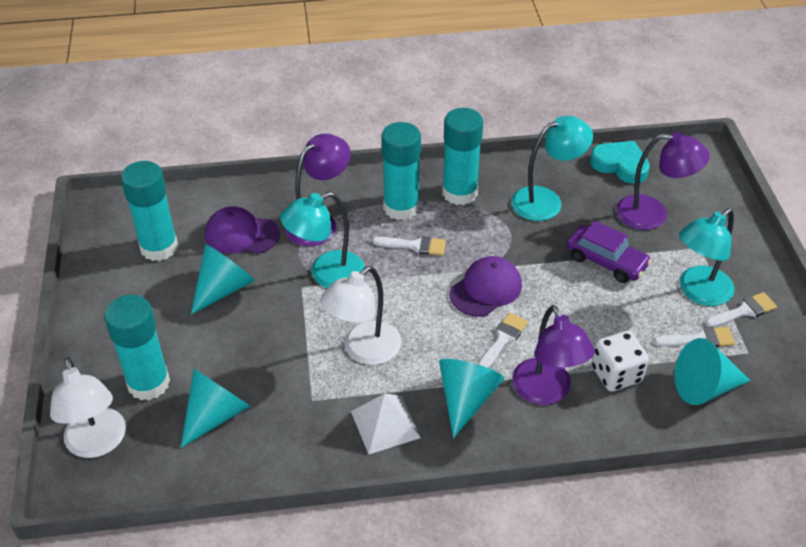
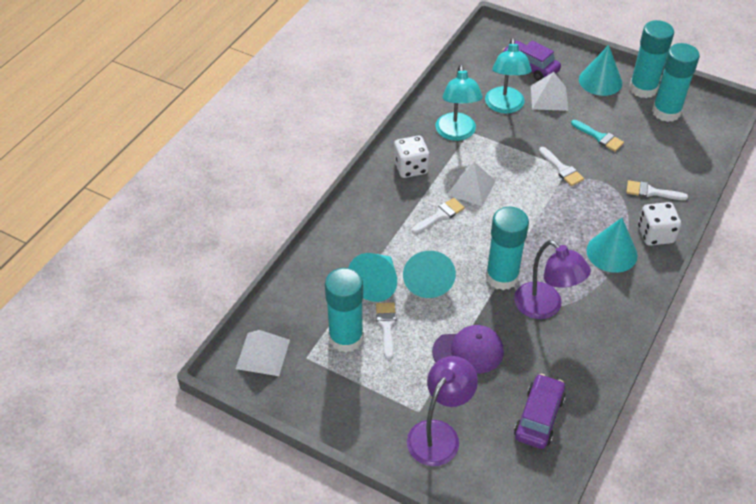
purple cap: 2 -> 1
purple car: 1 -> 2
purple lamp: 3 -> 2
turquoise brush: 0 -> 1
turquoise heart: 1 -> 0
turquoise lamp: 3 -> 2
white dice: 1 -> 2
white lamp: 2 -> 0
white pyramid: 1 -> 3

